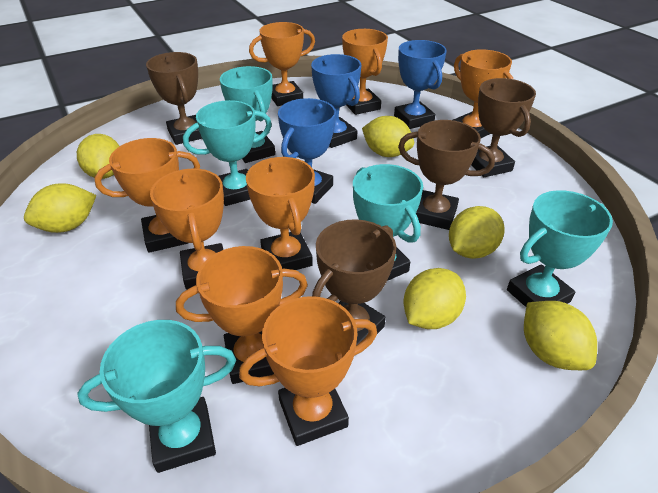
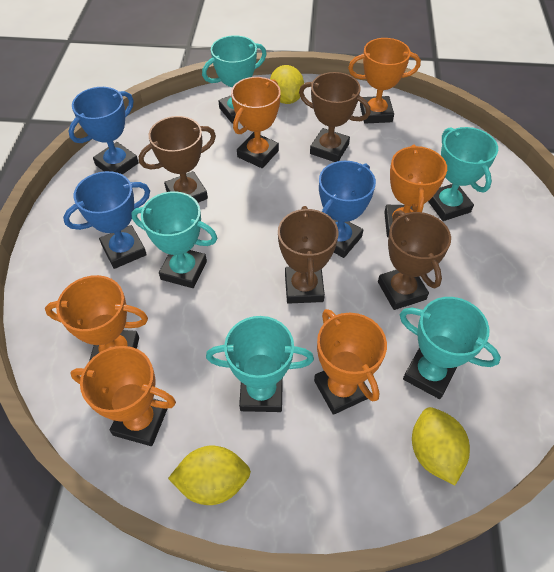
orange trophy: 8 -> 6
yellow lemon: 6 -> 3

